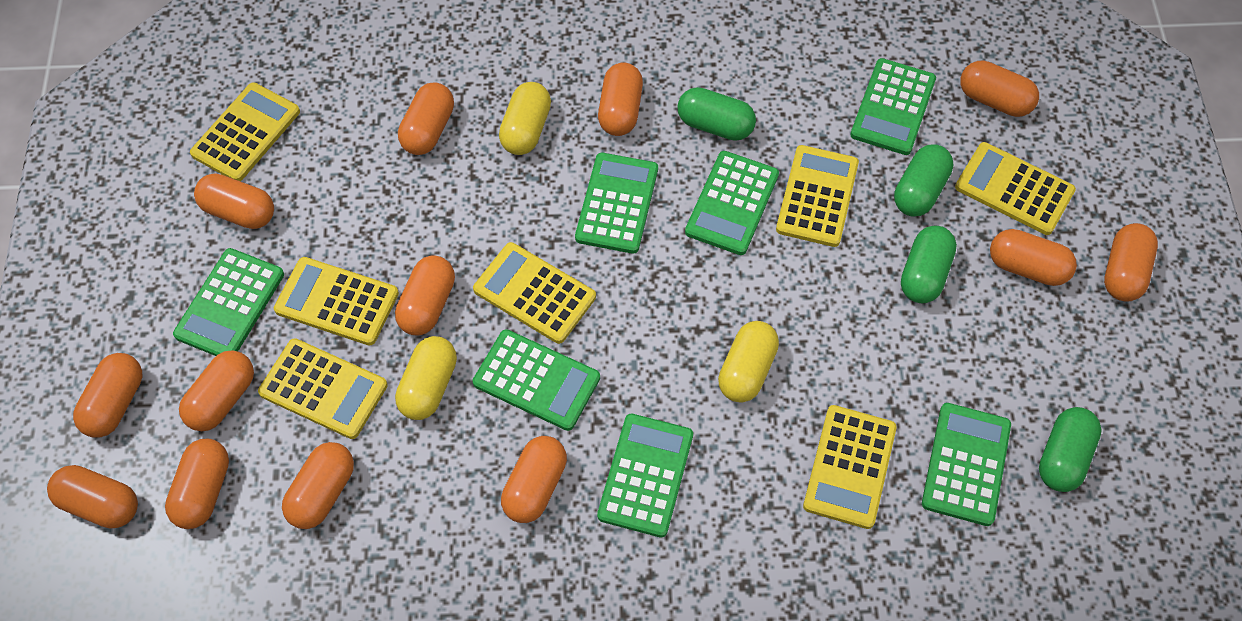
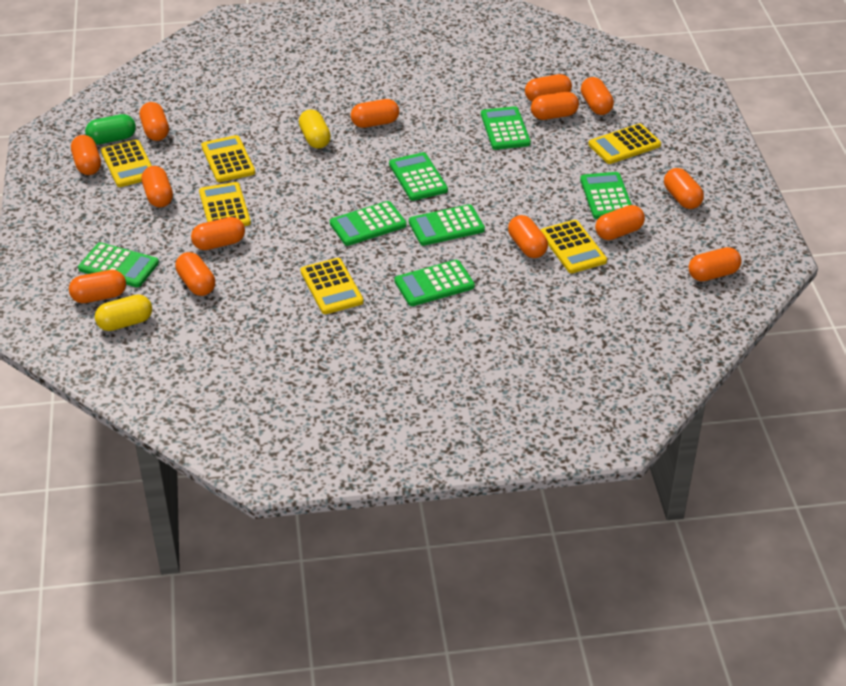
green capsule: 4 -> 1
orange capsule: 13 -> 14
yellow calculator: 7 -> 6
yellow capsule: 3 -> 2

